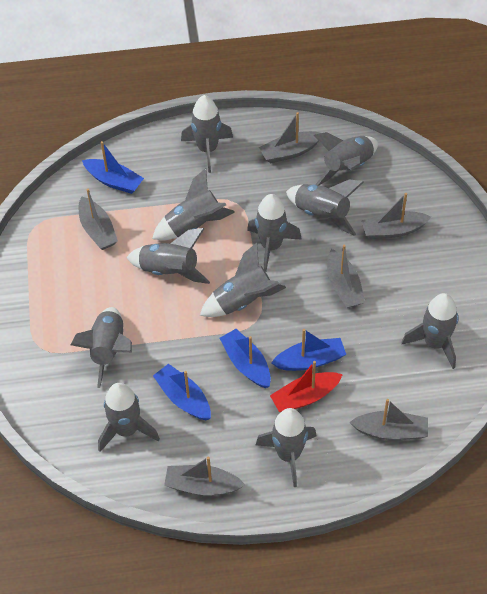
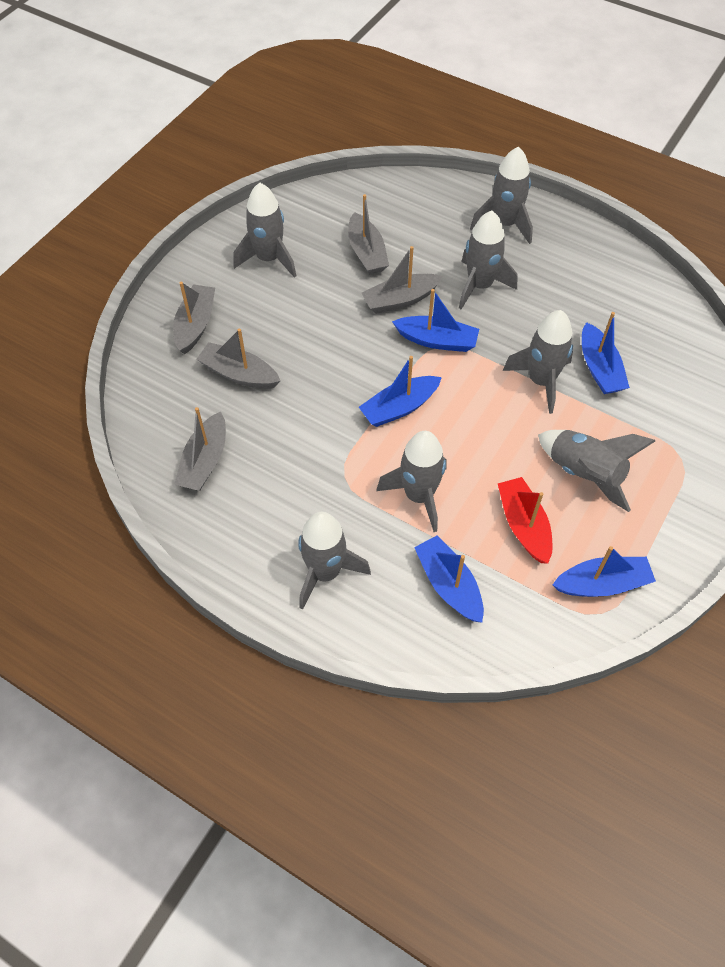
blue boat: 4 -> 5
grey boat: 6 -> 5
grey rocket: 11 -> 7

